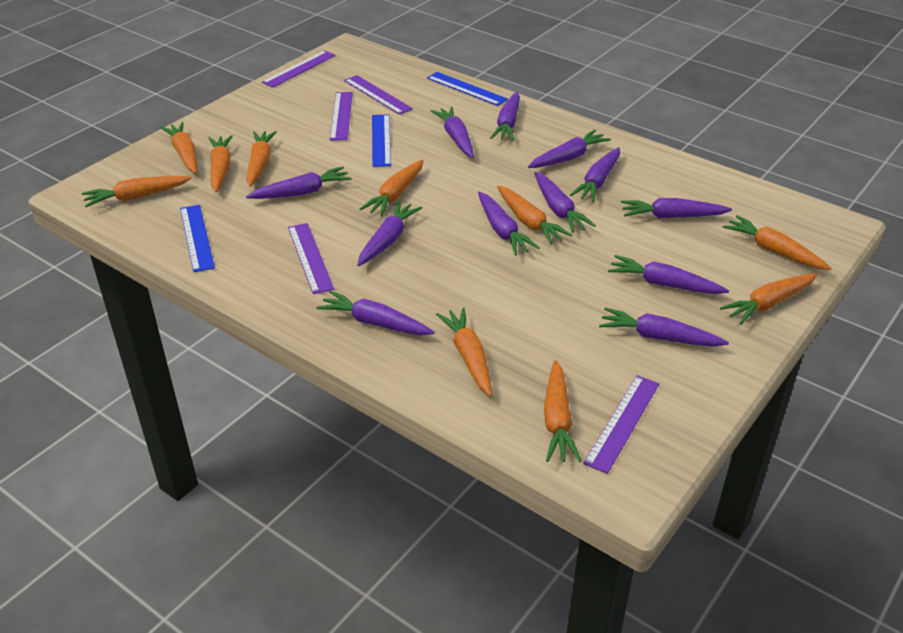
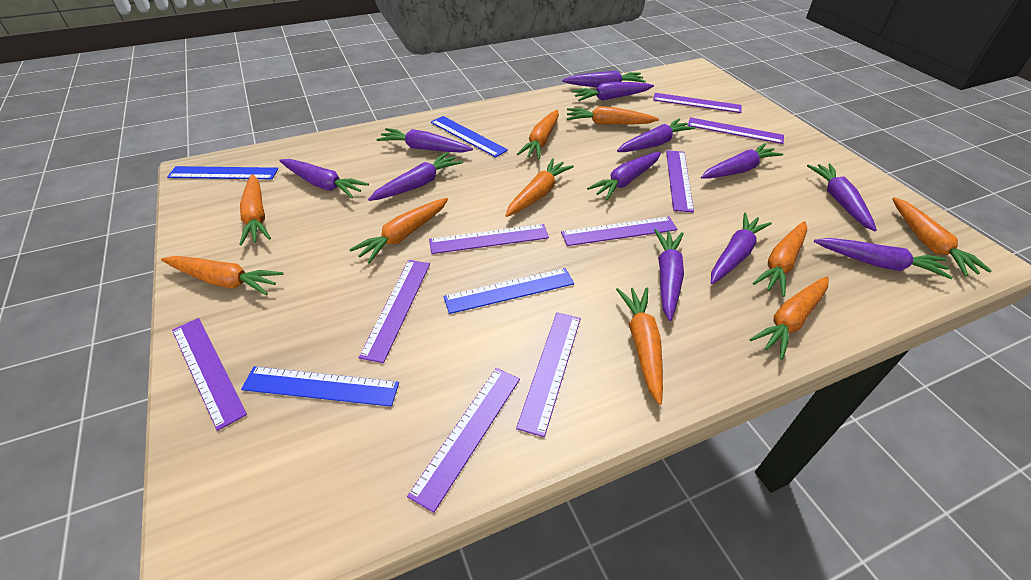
blue ruler: 3 -> 4
purple ruler: 5 -> 9

